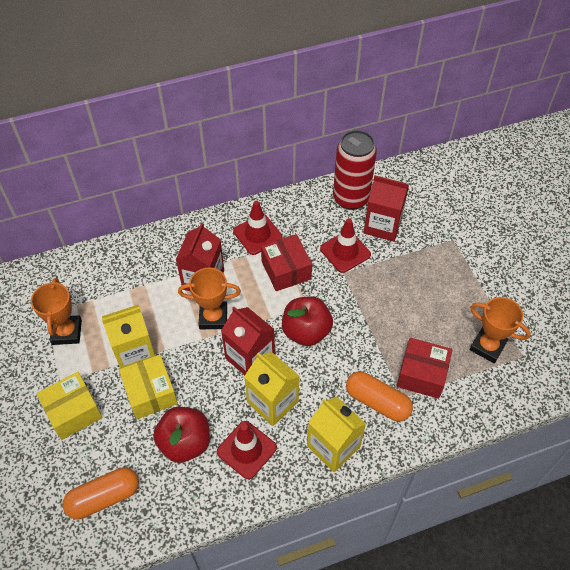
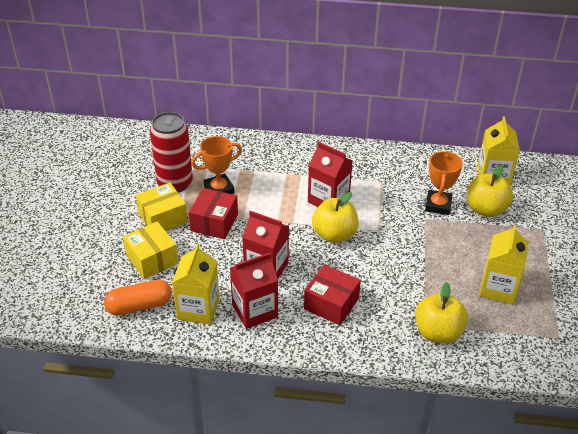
orange capsule: 2 -> 1
orange trophy: 3 -> 2
red apple: 2 -> 0
red traffic cone: 3 -> 0
yellow apple: 0 -> 3

